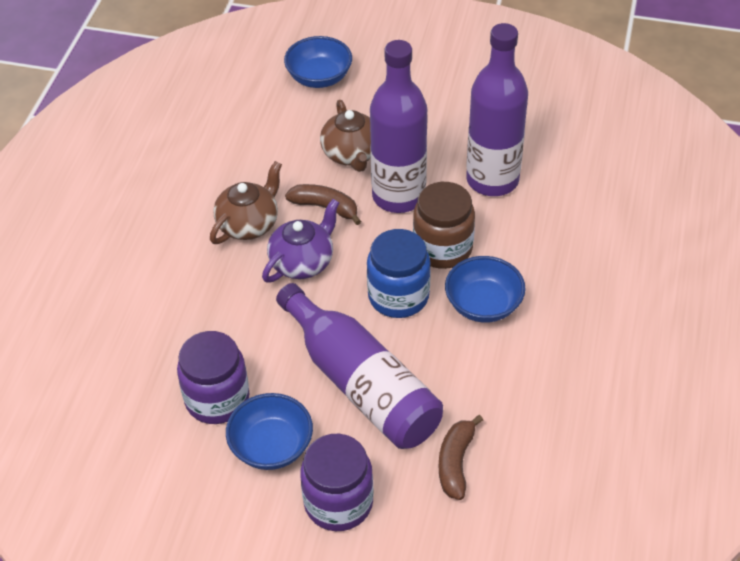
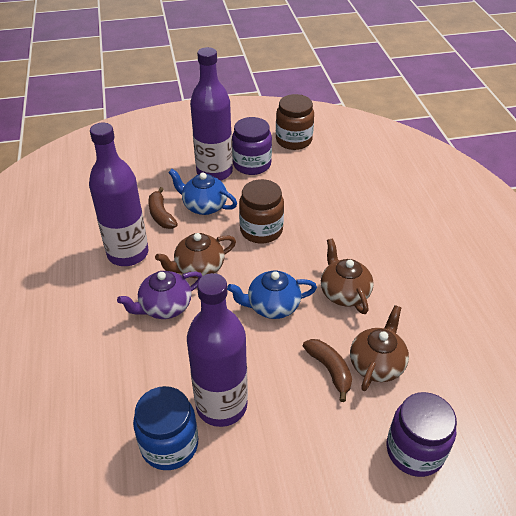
blue bowl: 3 -> 0
blue teapot: 0 -> 2
brown jar: 1 -> 2
brown teapot: 2 -> 3

